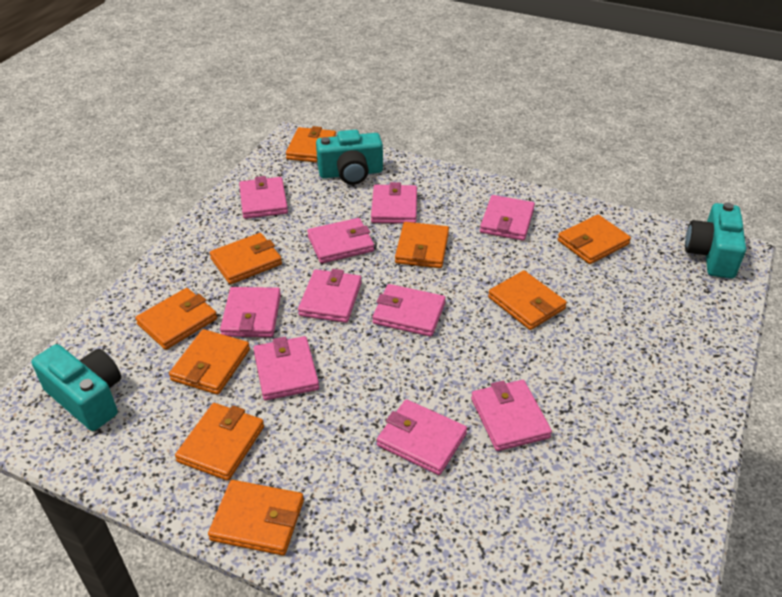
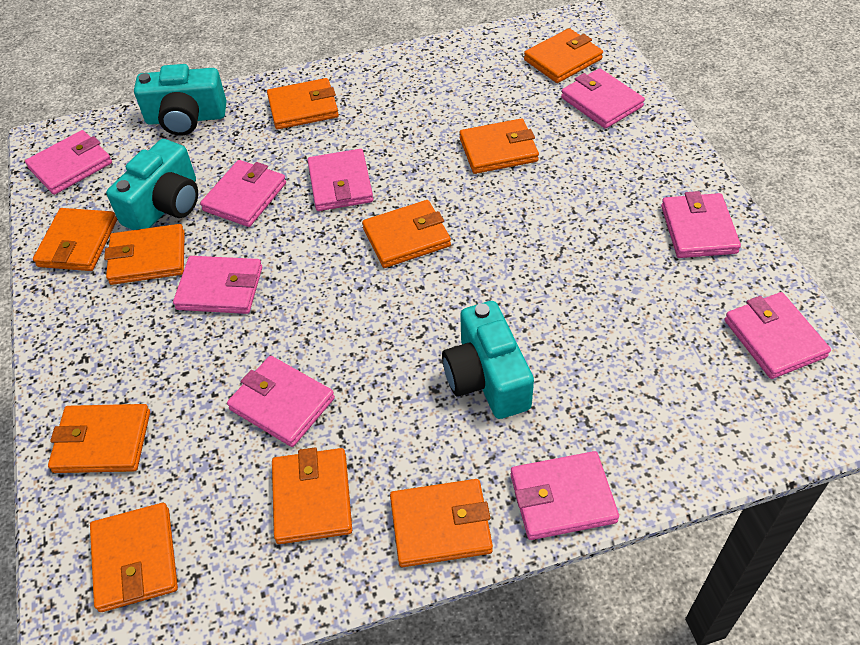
orange wallet: 9 -> 10
pink wallet: 10 -> 9

